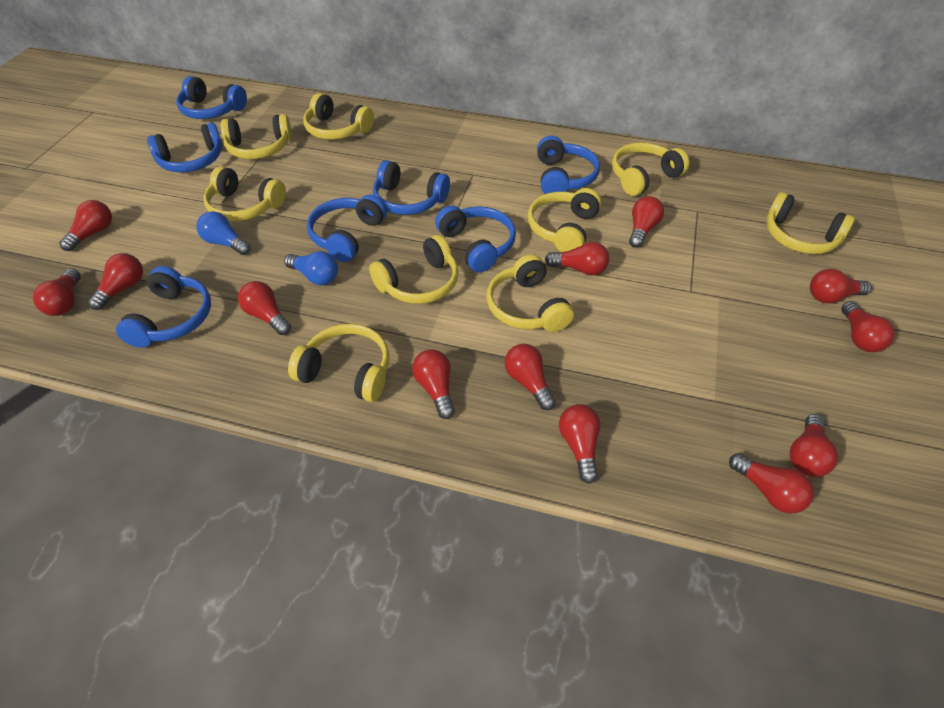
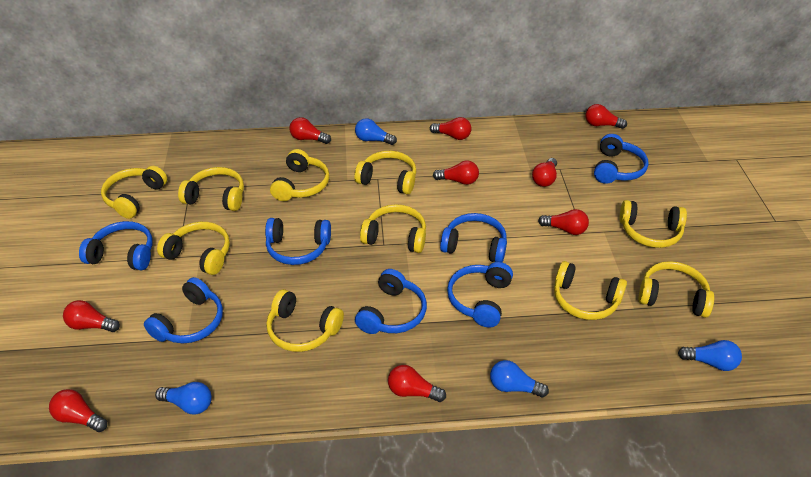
blue light bulb: 2 -> 4
red light bulb: 13 -> 9
yellow headphones: 9 -> 10

